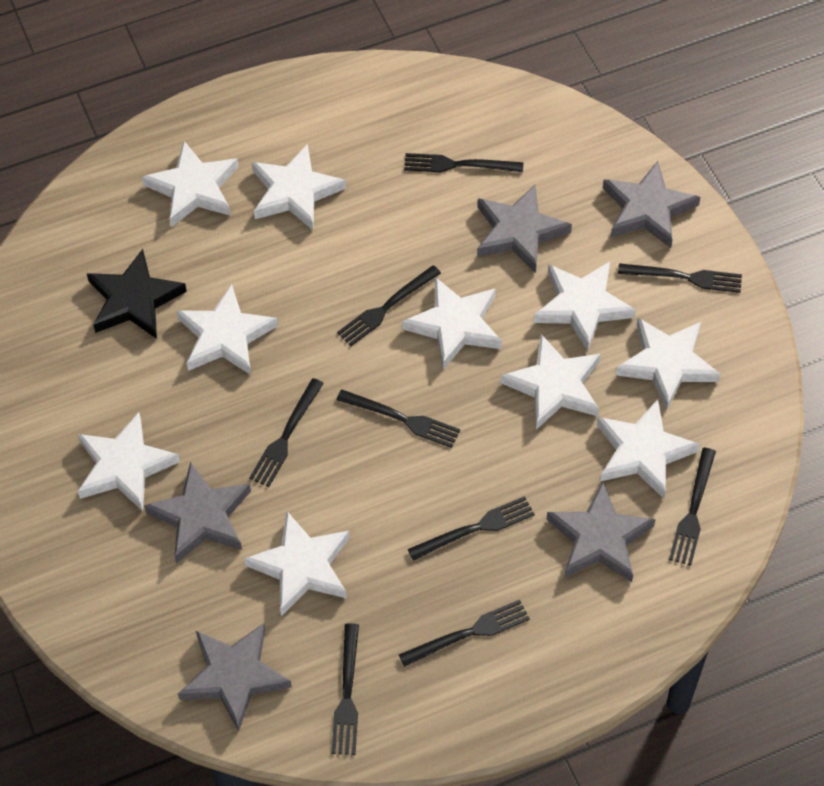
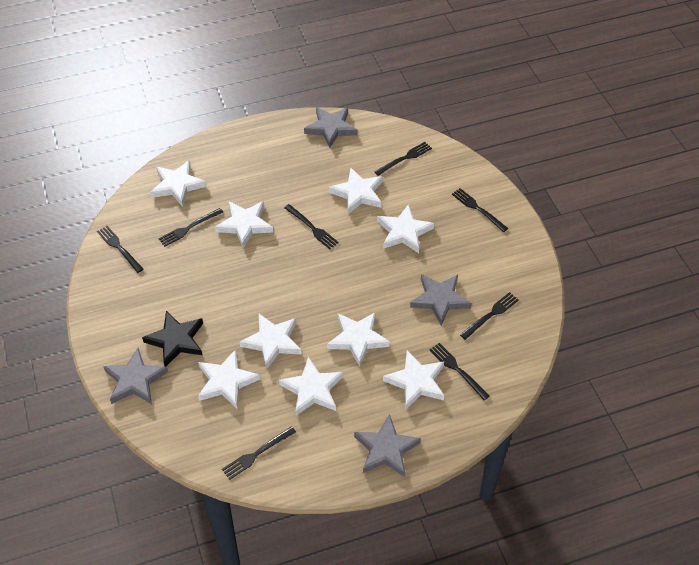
black fork: 9 -> 8
grey star: 5 -> 4
white star: 10 -> 9

